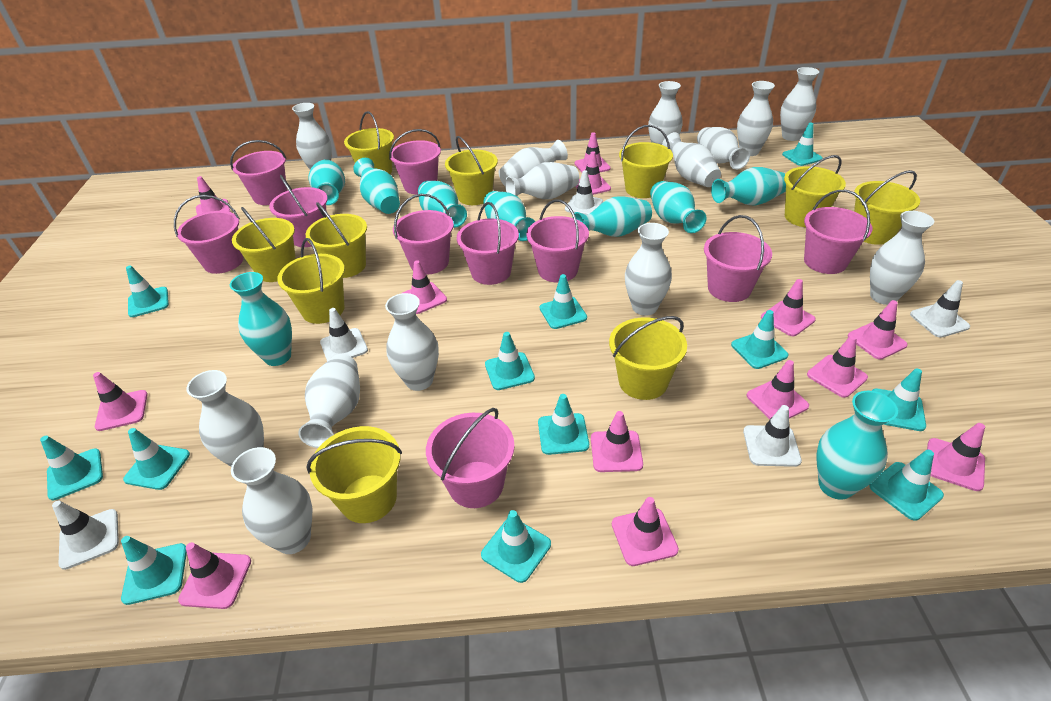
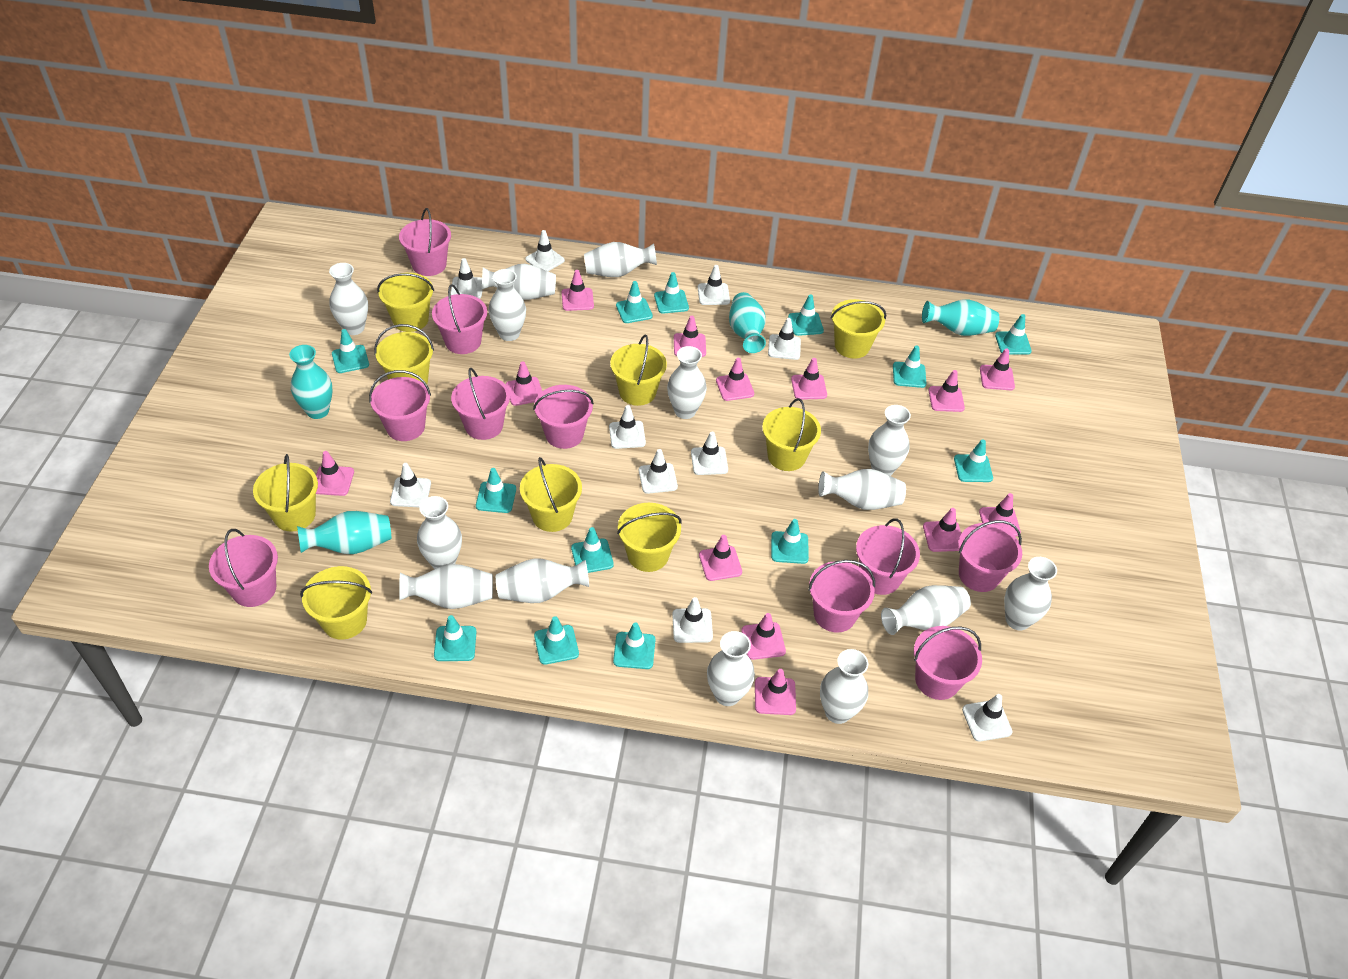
turquoise traffic cone: 12 -> 13
turquoise vase: 9 -> 4
white traffic cone: 5 -> 10
yellow bucket: 10 -> 9

